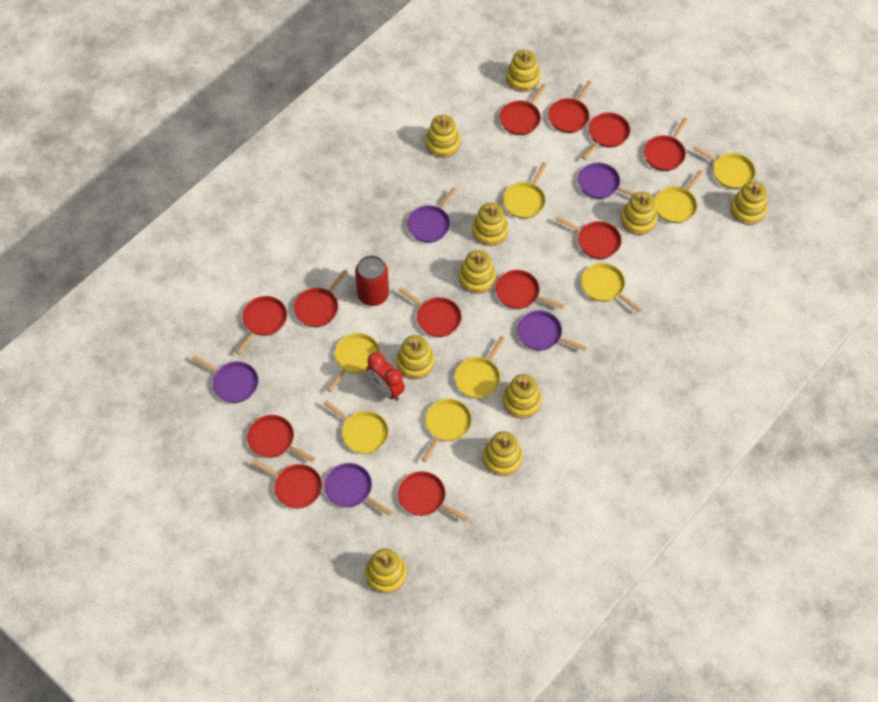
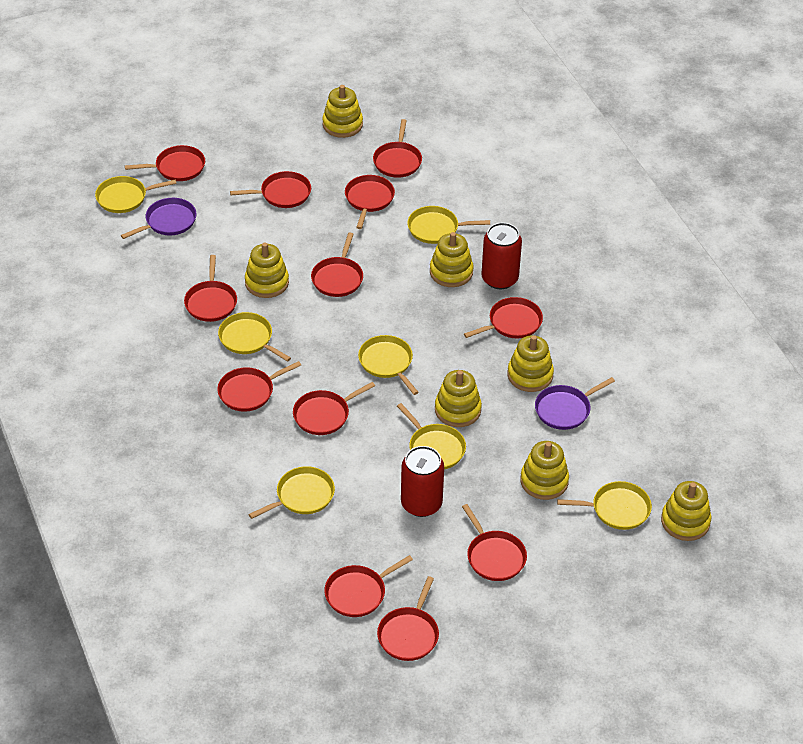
purple pan: 5 -> 2
red can: 1 -> 2
red clock: 1 -> 0
yellow pan: 8 -> 7
yellow stacking toy: 10 -> 7

